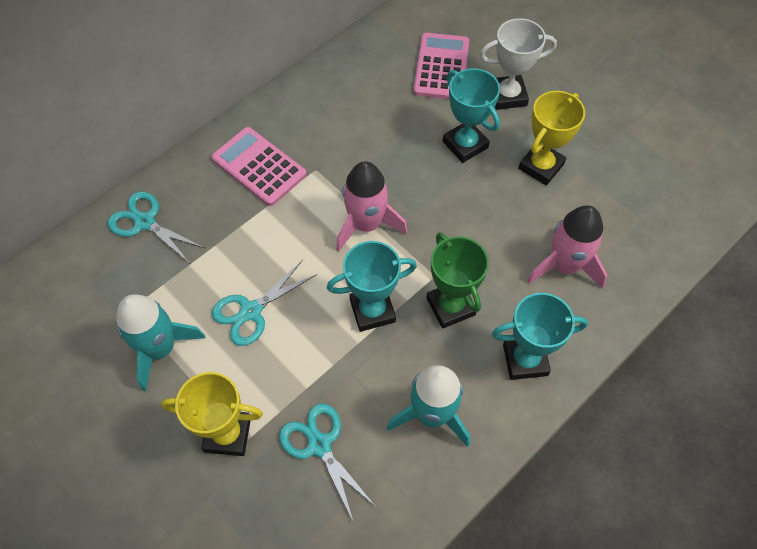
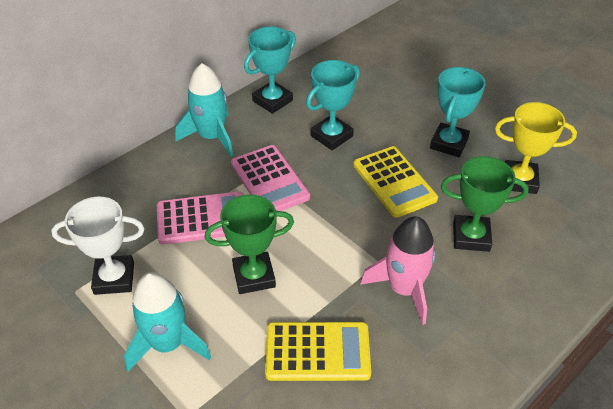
green trophy: 1 -> 2
pink rocket: 2 -> 1
turquoise scissors: 3 -> 0
yellow calculator: 0 -> 2
yellow trophy: 2 -> 1

